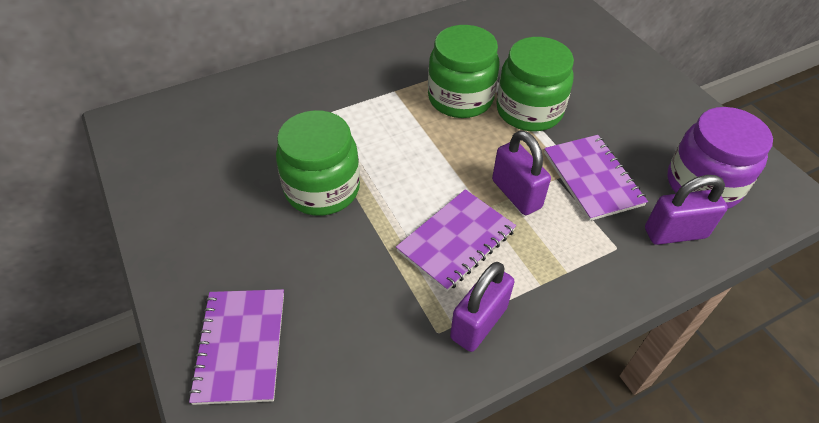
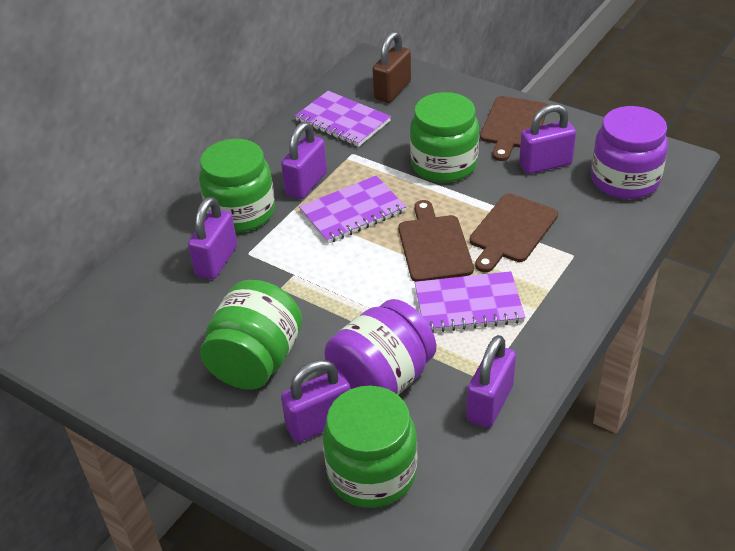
brown cutting board: 0 -> 3
brown padlock: 0 -> 1
green jar: 3 -> 4
purple jar: 1 -> 2
purple padlock: 3 -> 5

